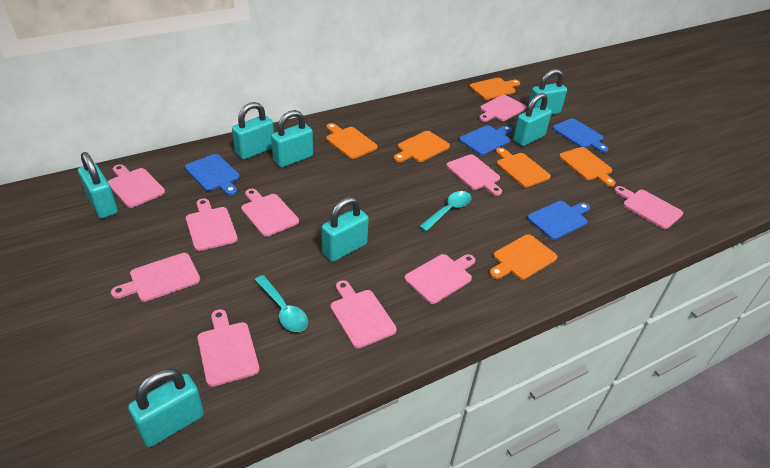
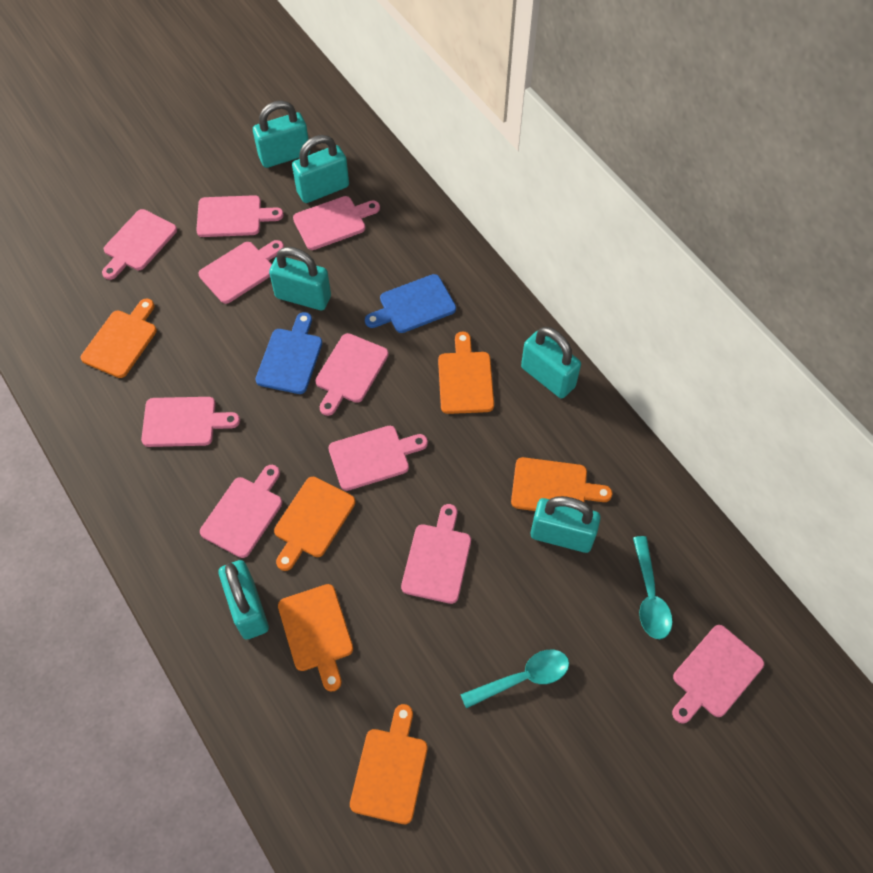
blue cutting board: 4 -> 2
turquoise padlock: 7 -> 6

